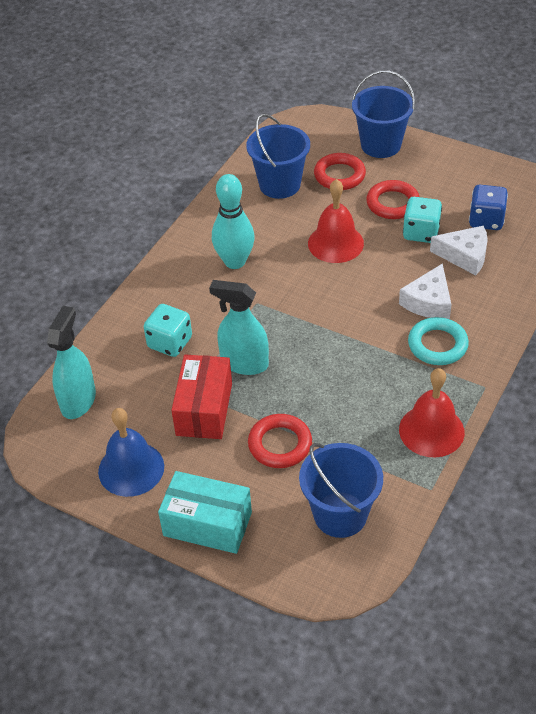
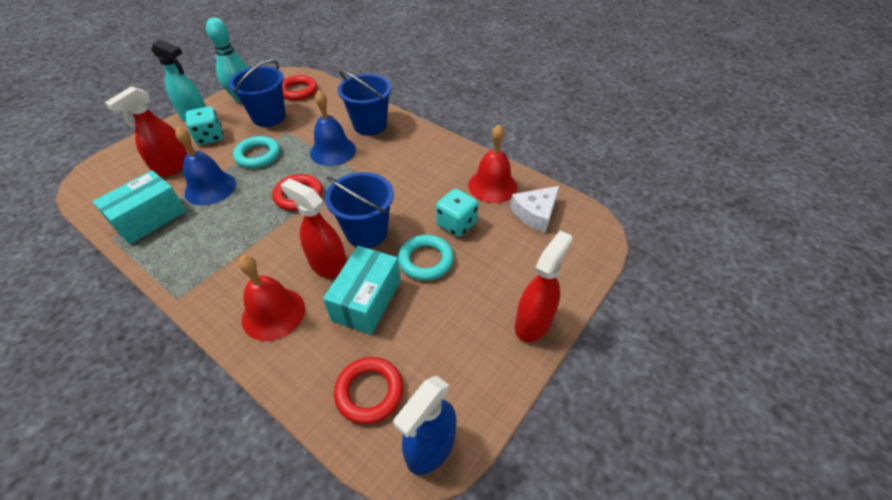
blue bell: 1 -> 2
blue dice: 1 -> 0
blue spray bottle: 0 -> 1
red box: 1 -> 0
red spray bottle: 0 -> 3
turquoise box: 1 -> 2
turquoise ring: 1 -> 2
turquoise spray bottle: 2 -> 1
white cheese: 2 -> 1

